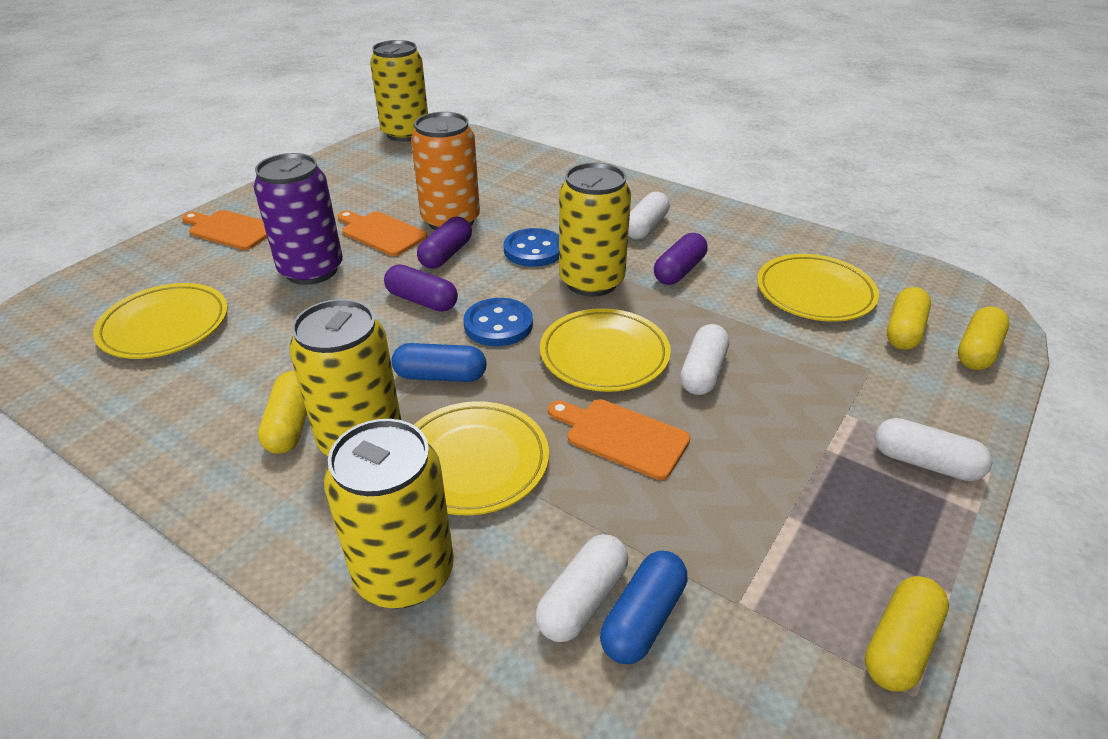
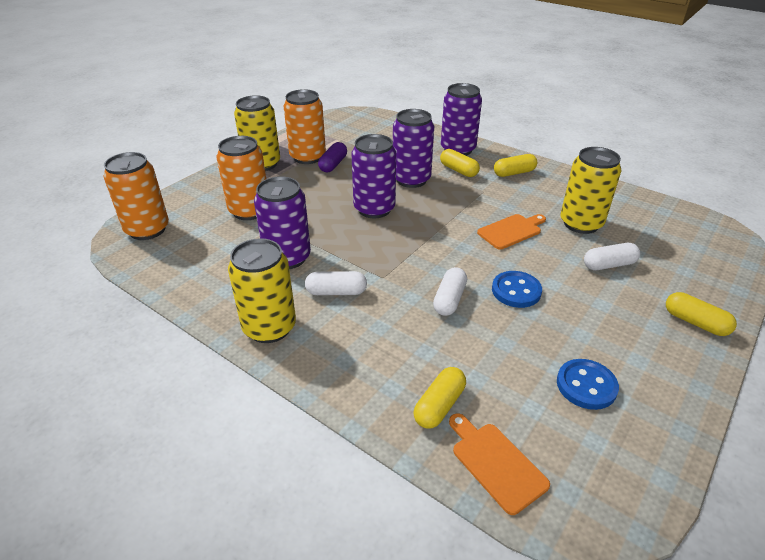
blue capsule: 2 -> 0
orange can: 1 -> 3
orange cutting board: 3 -> 2
purple can: 1 -> 4
purple capsule: 3 -> 1
white capsule: 4 -> 3
yellow can: 4 -> 3
yellow plate: 4 -> 0

